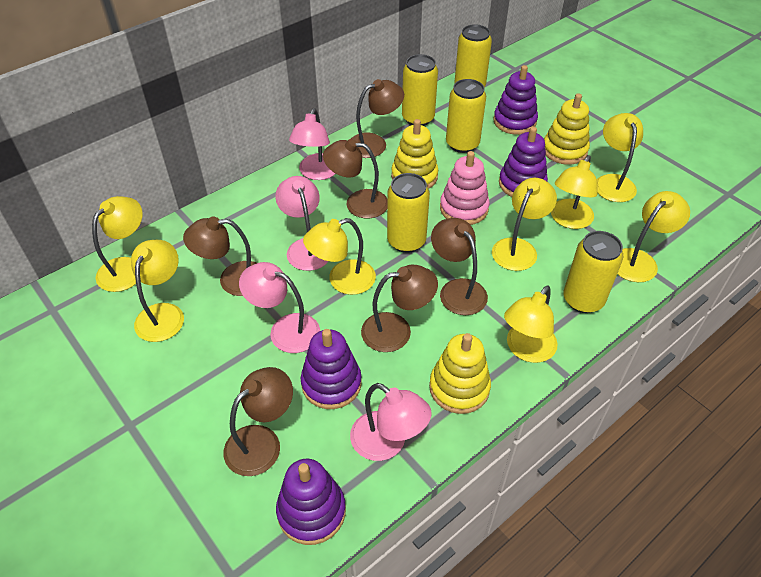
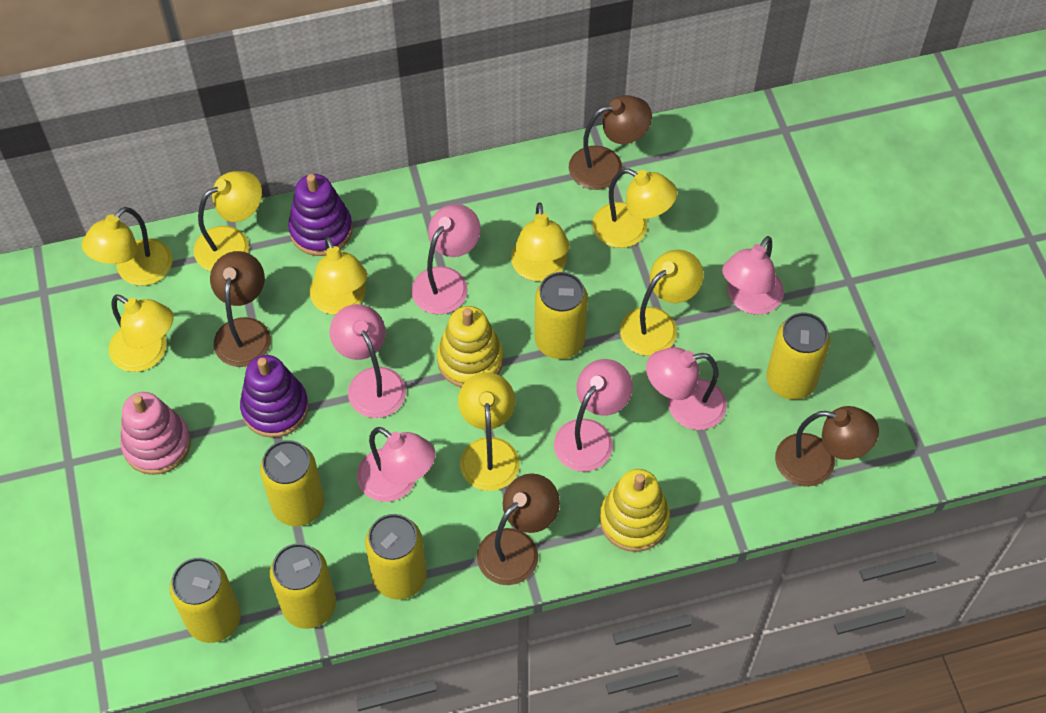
brown lamp: 6 -> 4
pink lamp: 4 -> 6
purple stacking toy: 4 -> 2
yellow can: 5 -> 6
yellow stacking toy: 3 -> 2

